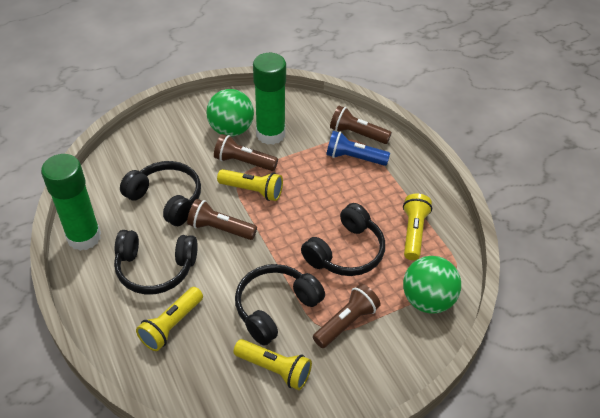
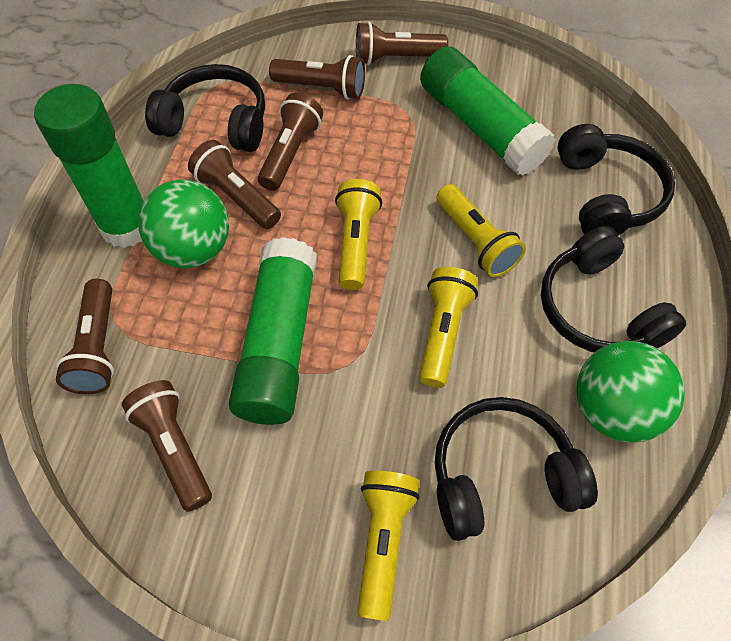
blue flashlight: 1 -> 0
brown flashlight: 4 -> 6
green glue stick: 2 -> 3

